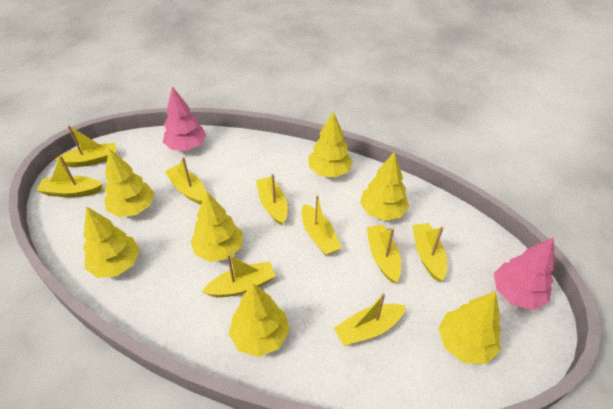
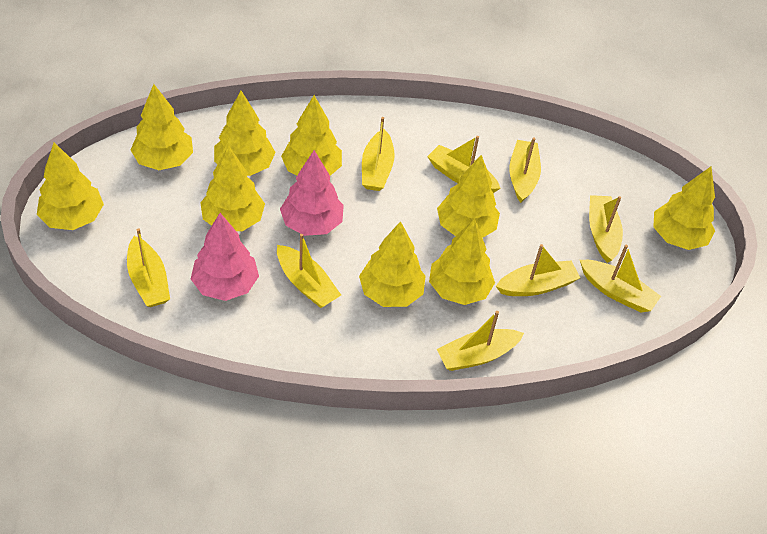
yellow tree: 7 -> 9

